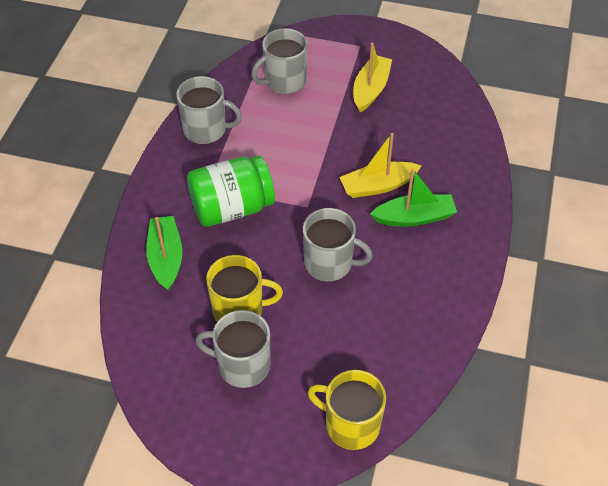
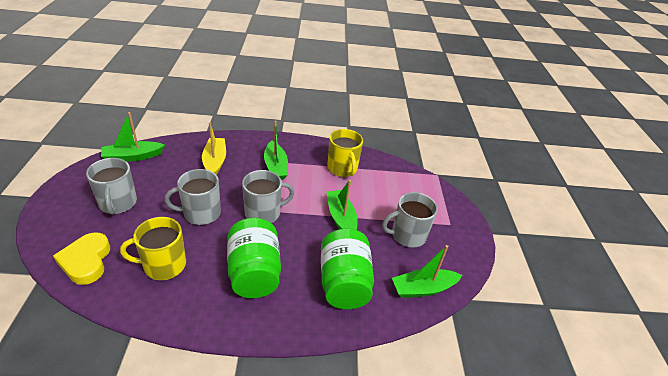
green boat: 2 -> 4
green jar: 1 -> 2
yellow boat: 2 -> 1
yellow heart: 0 -> 1

